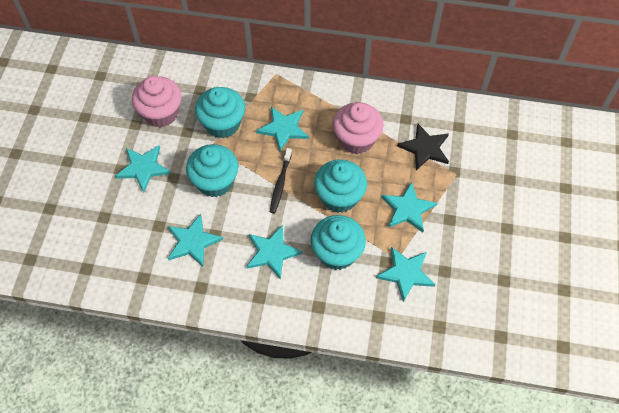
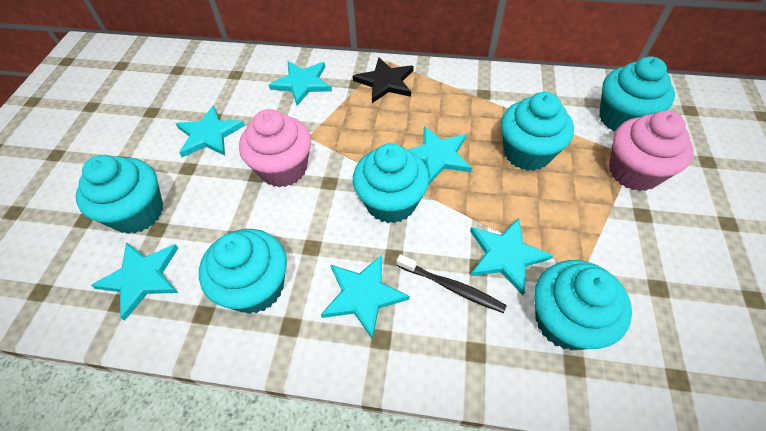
turquoise cupcake: 4 -> 6

